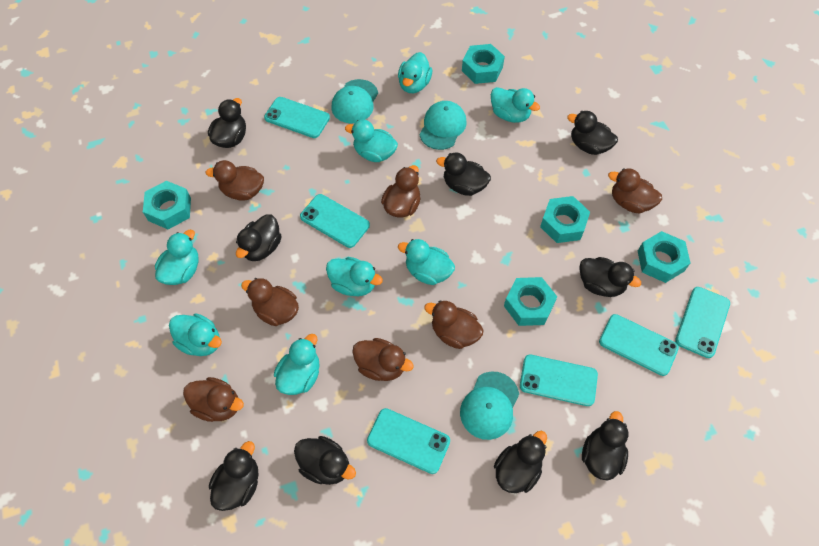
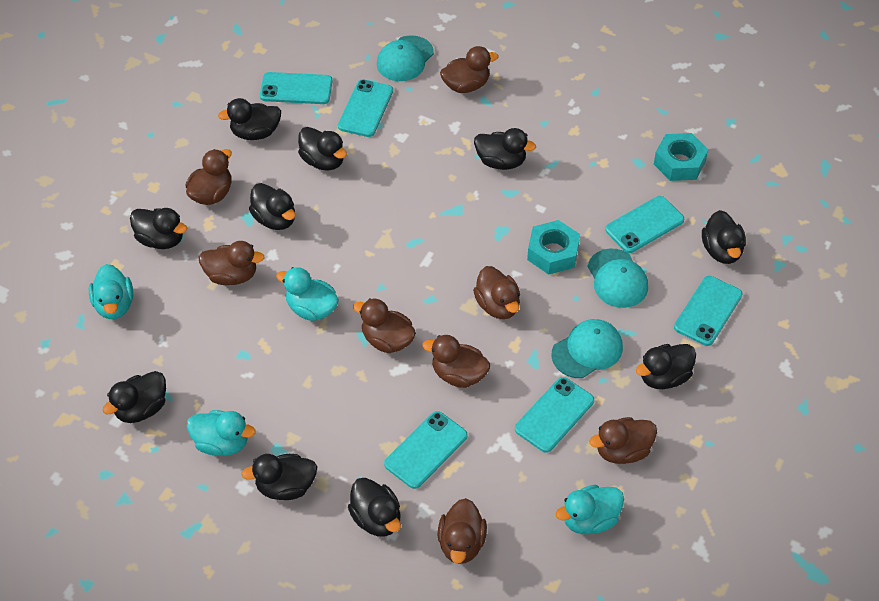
black duck: 9 -> 10
brown duck: 7 -> 8
turquoise duck: 8 -> 4
turquoise nut: 5 -> 2

